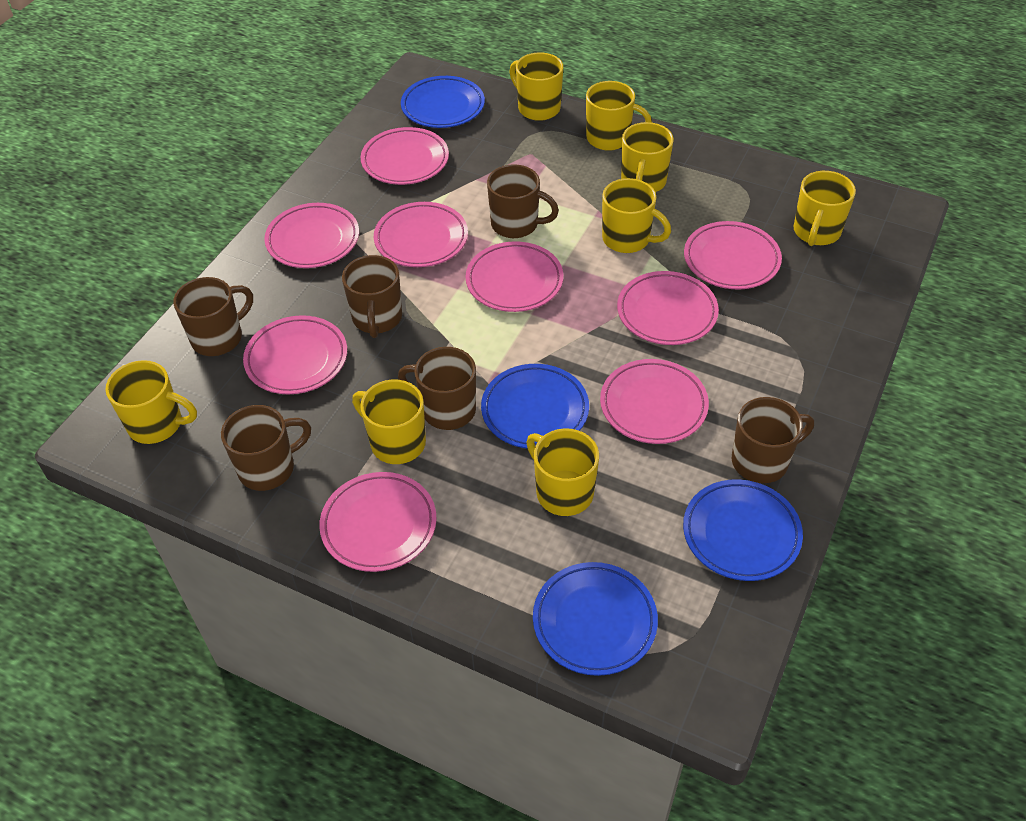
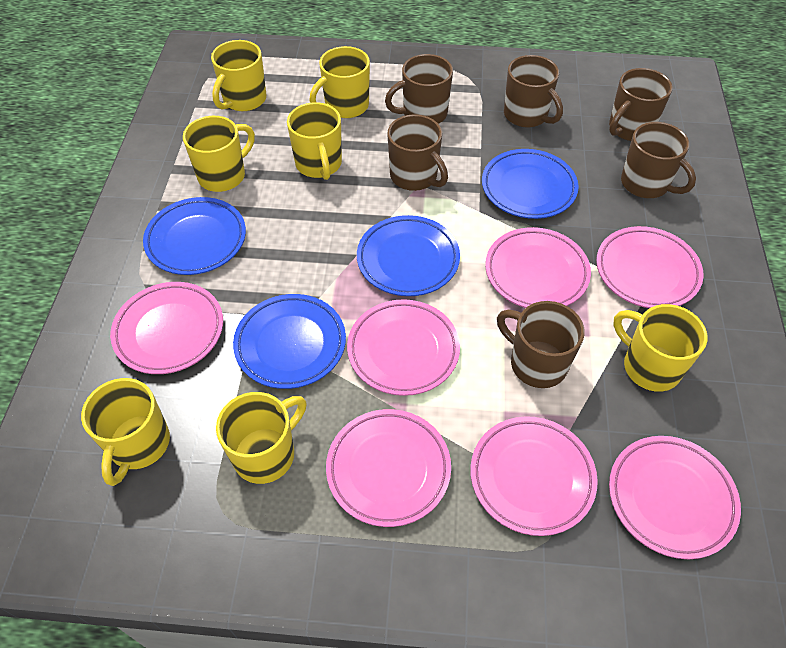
pink plate: 9 -> 7
yellow mug: 8 -> 7

